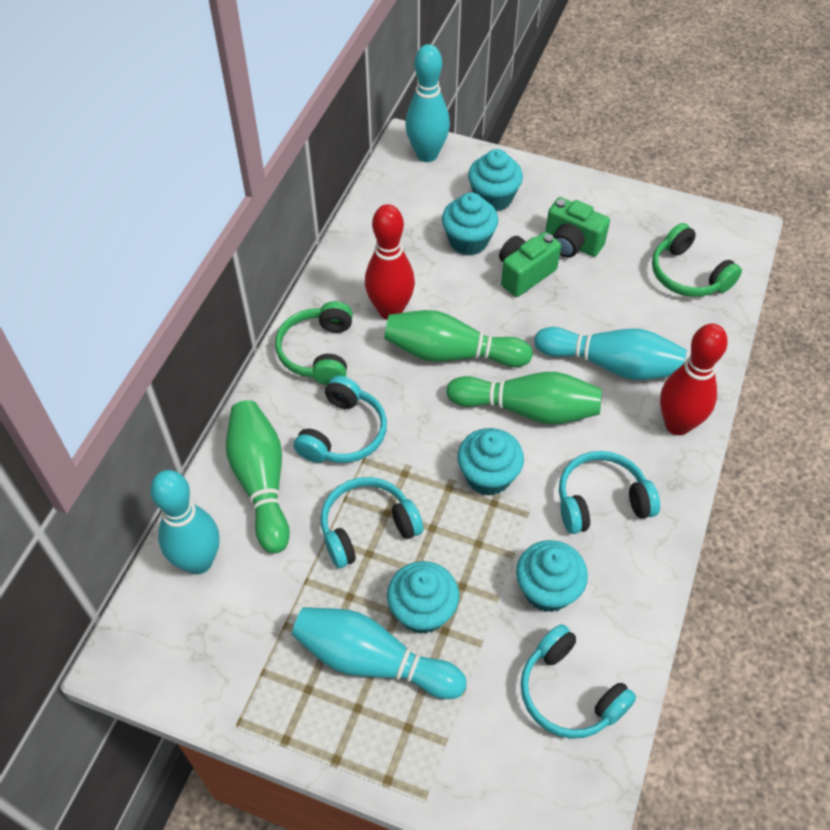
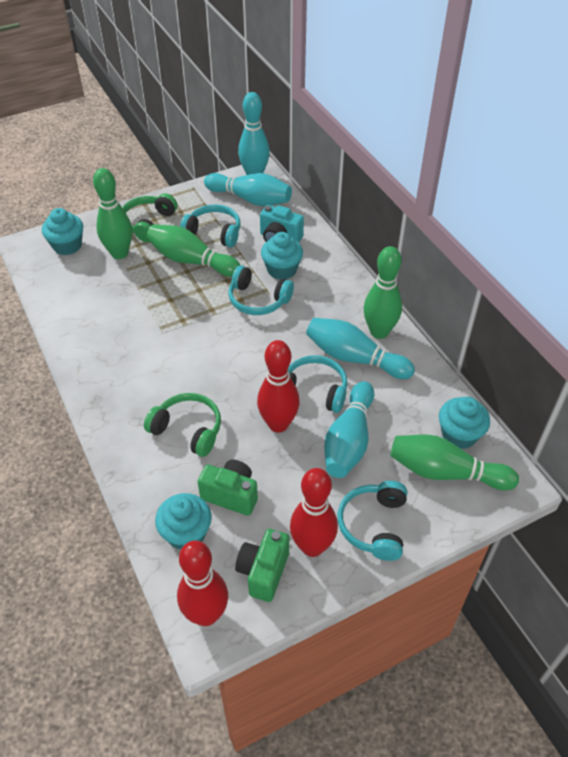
green bowling pin: 3 -> 4
red bowling pin: 2 -> 3
turquoise camera: 0 -> 1
turquoise cupcake: 5 -> 4

